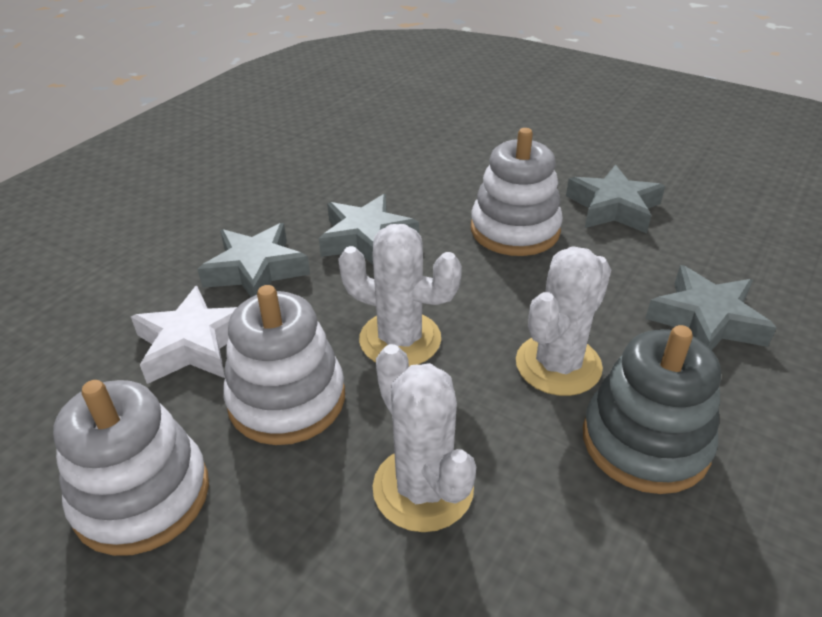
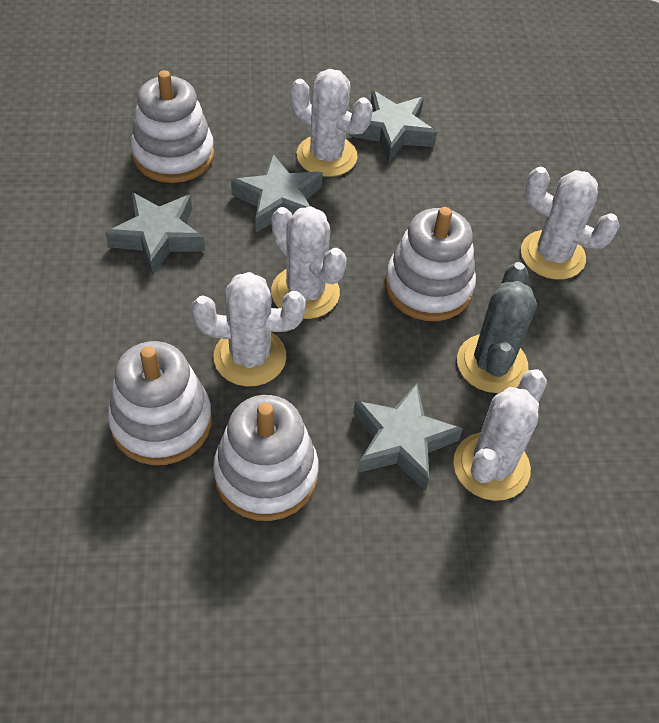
grey cactus: 0 -> 1
grey stacking toy: 1 -> 0
white cactus: 3 -> 5
white stacking toy: 3 -> 4
white star: 1 -> 0

